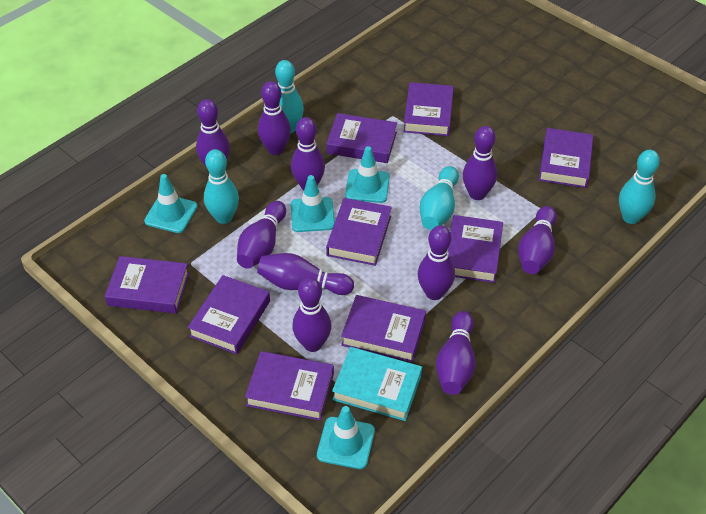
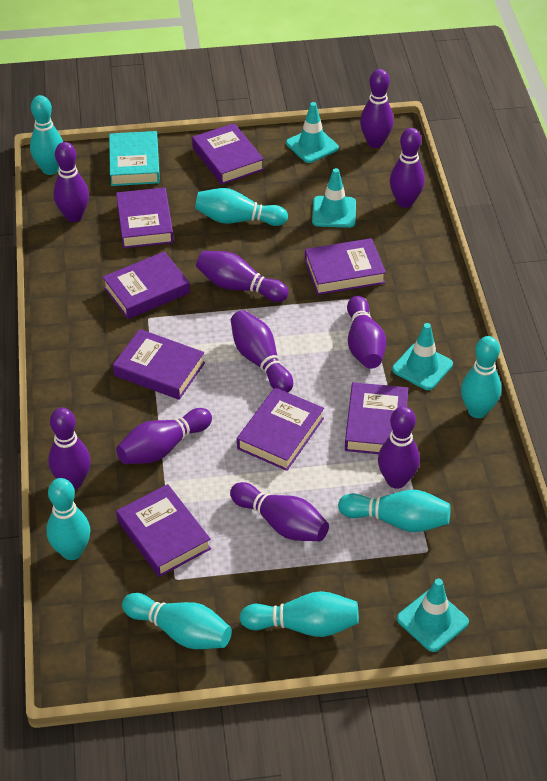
purple book: 9 -> 8
turquoise bowling pin: 4 -> 7

